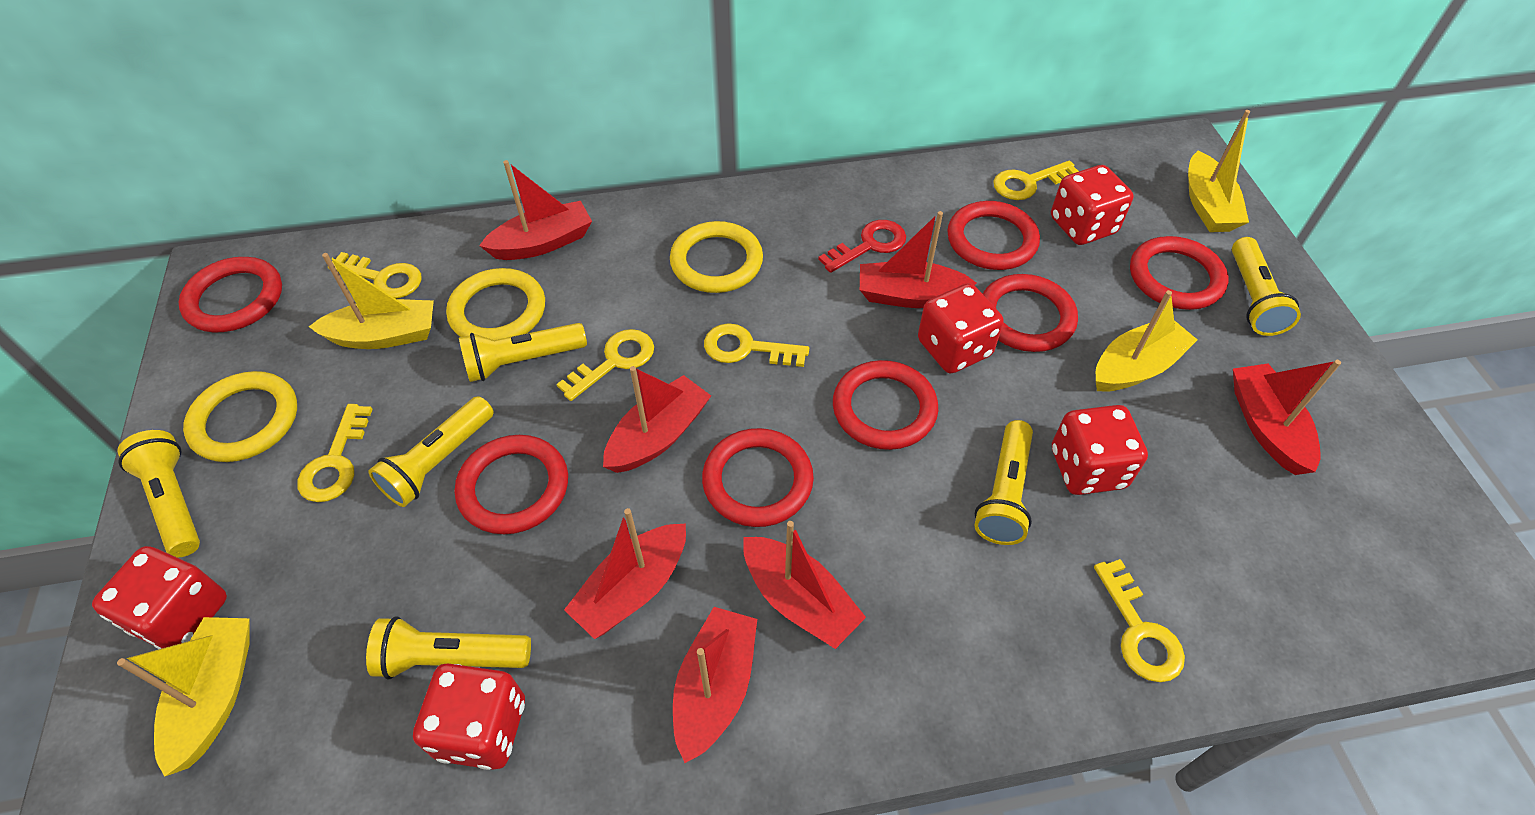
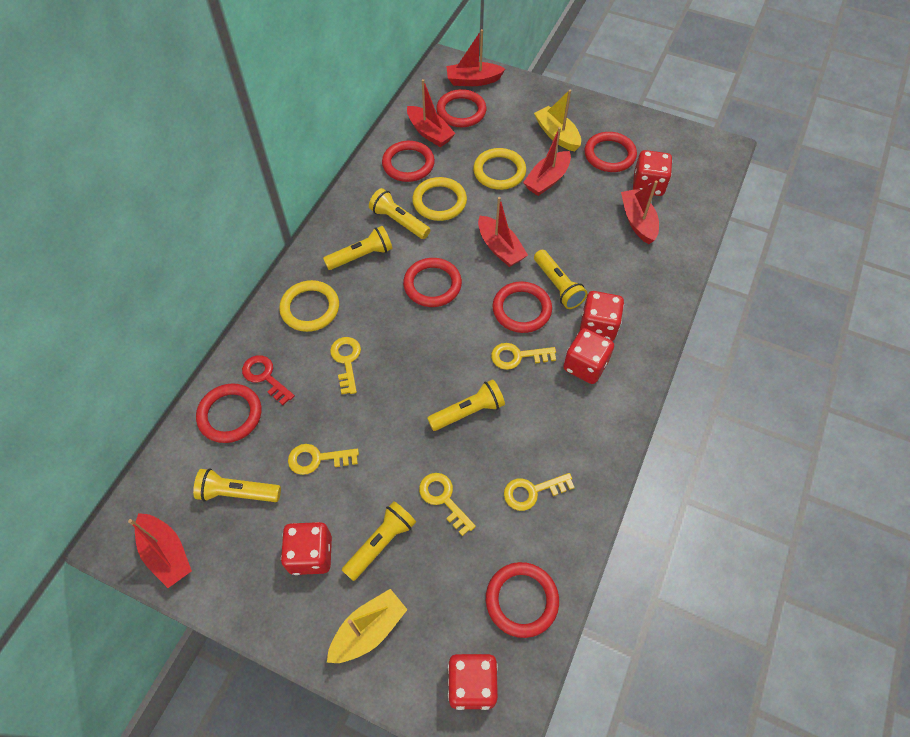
red boat: 7 -> 6
yellow boat: 4 -> 2
yellow key: 6 -> 5

